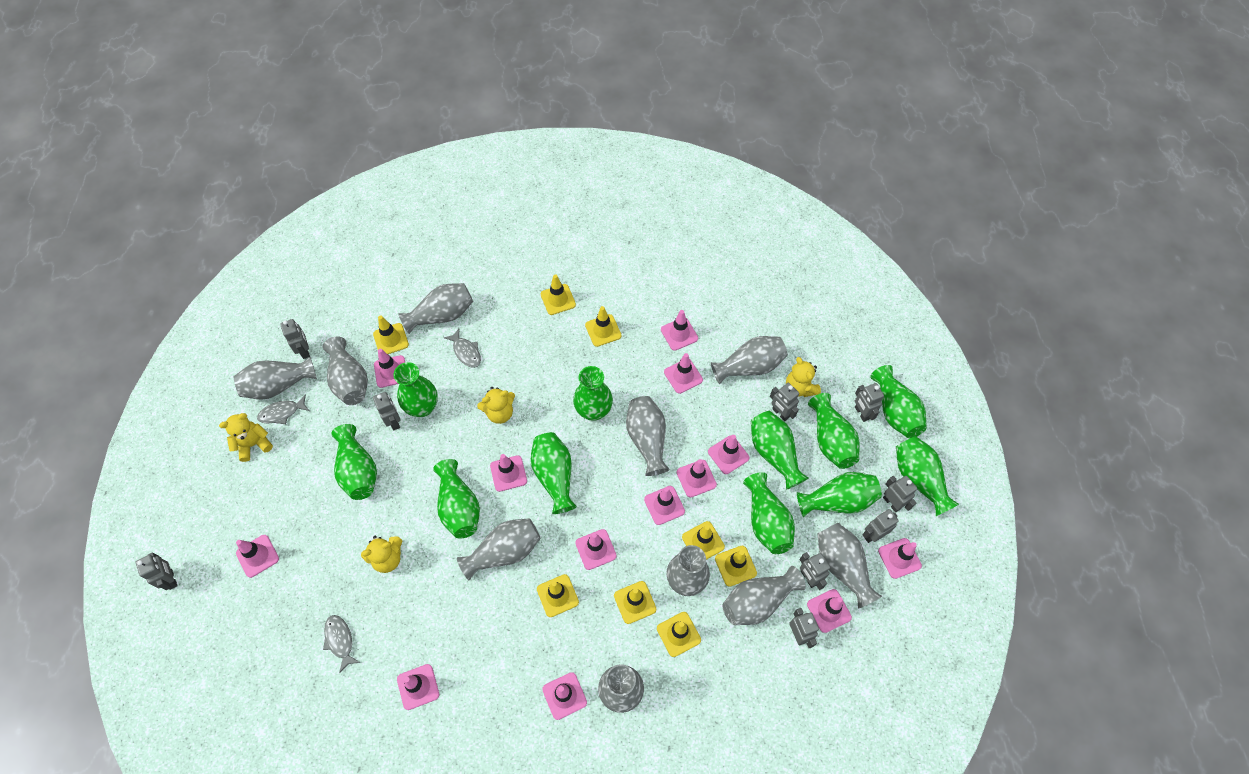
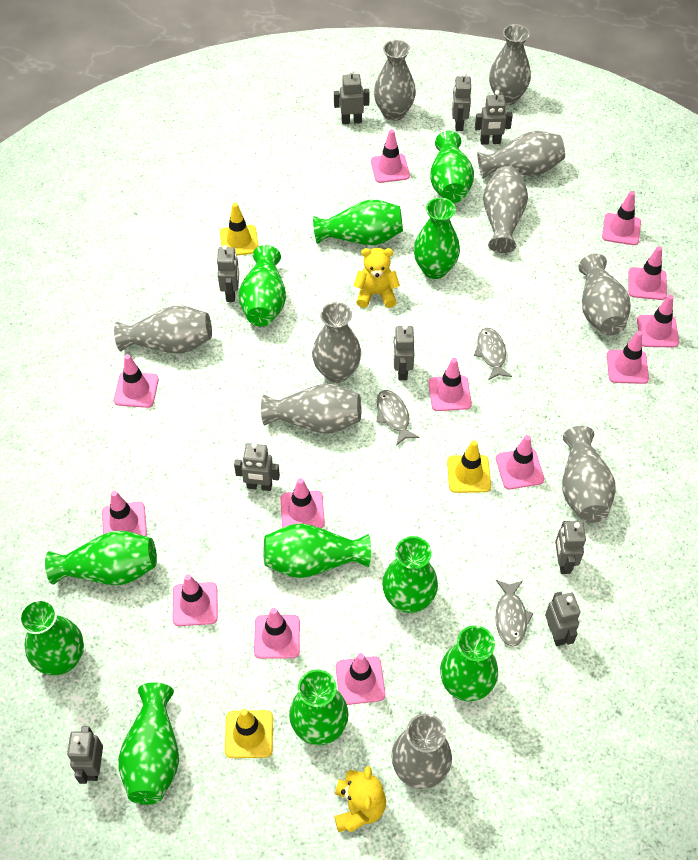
yellow teddy bear: 4 -> 2
yellow traffic cone: 8 -> 3

